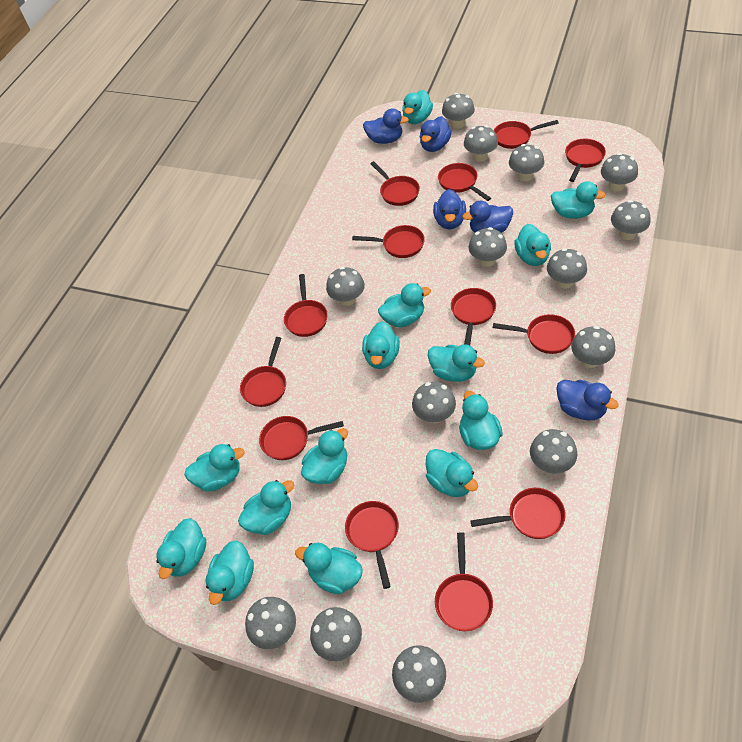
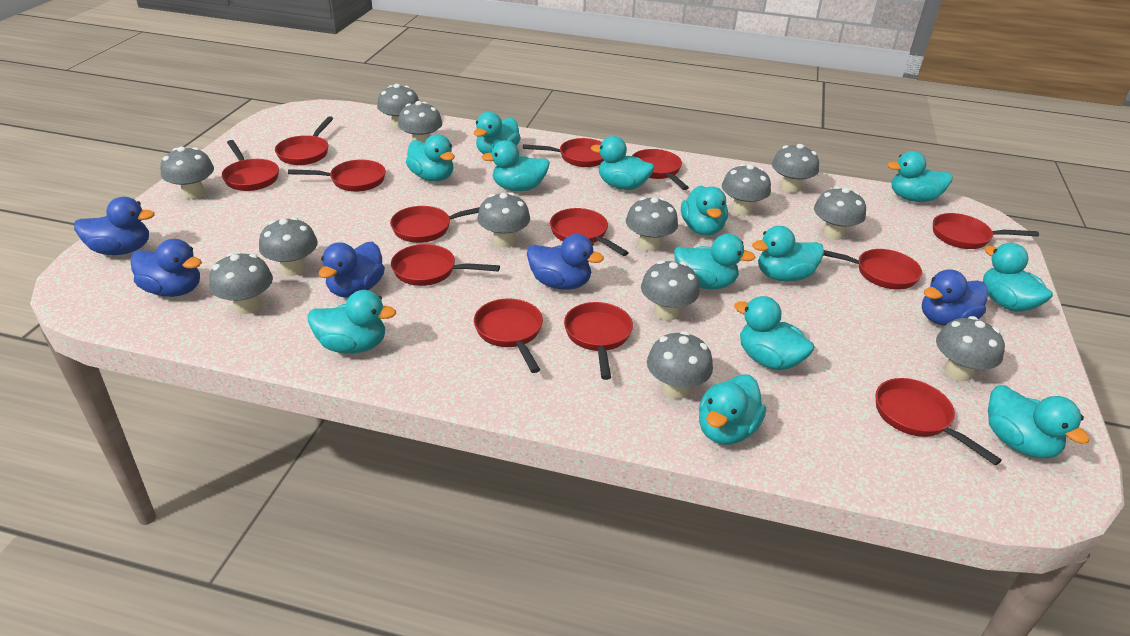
grey mushroom: 14 -> 13
turquoise duck: 14 -> 13

